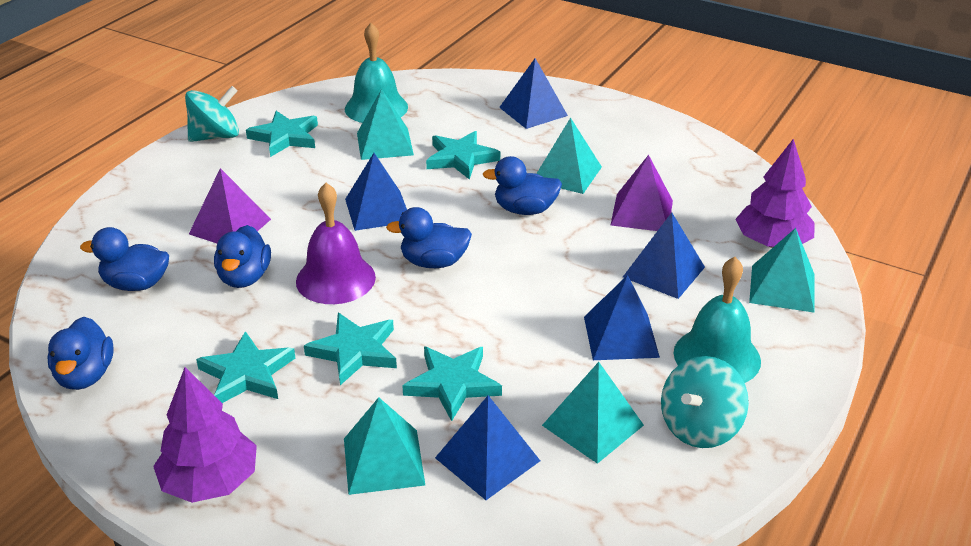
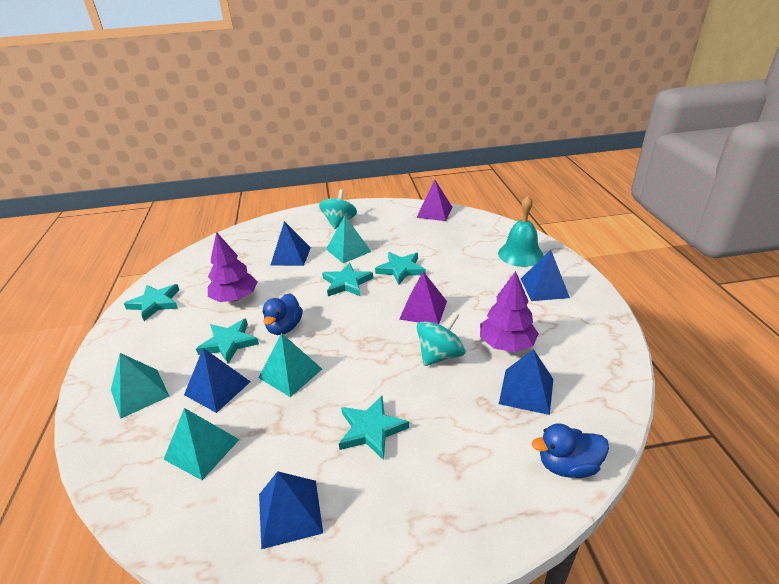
blue duck: 5 -> 2
purple bell: 1 -> 0
turquoise bell: 2 -> 1
turquoise pyramid: 5 -> 4

